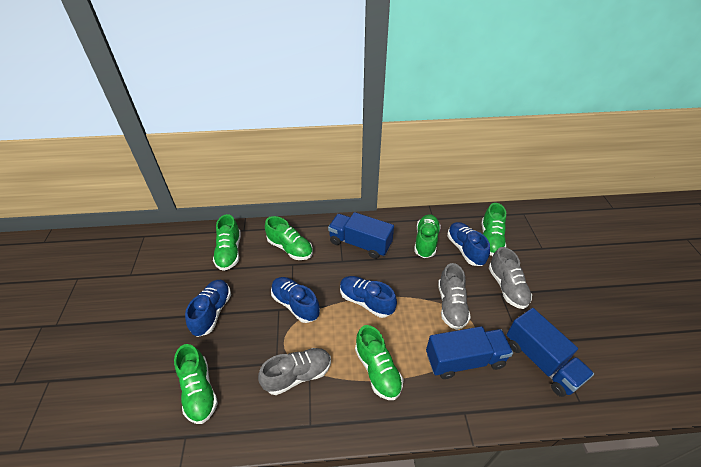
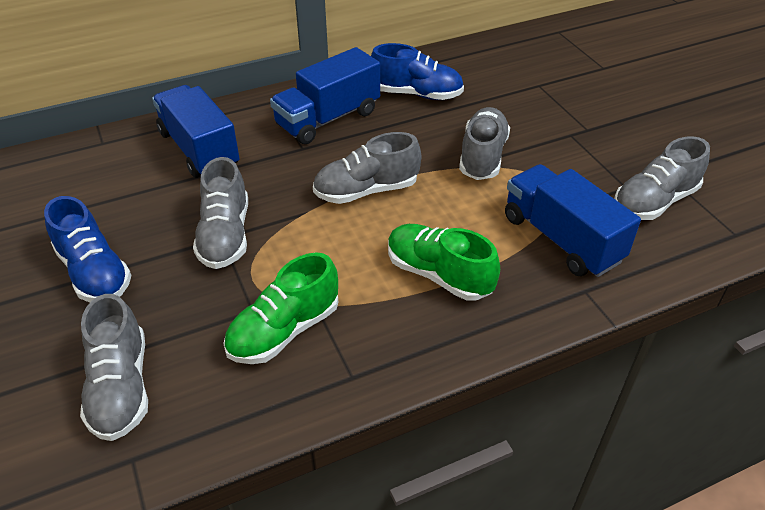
blue shoe: 4 -> 2
green shoe: 6 -> 2
grey shoe: 3 -> 5

